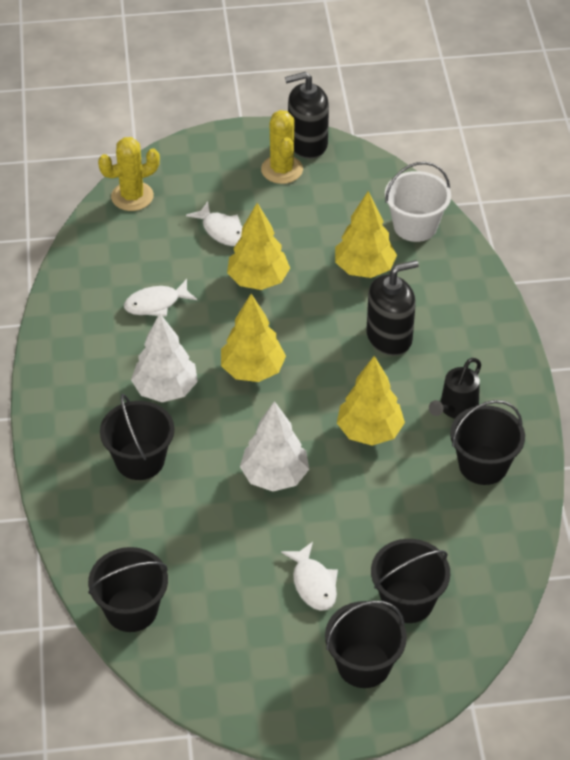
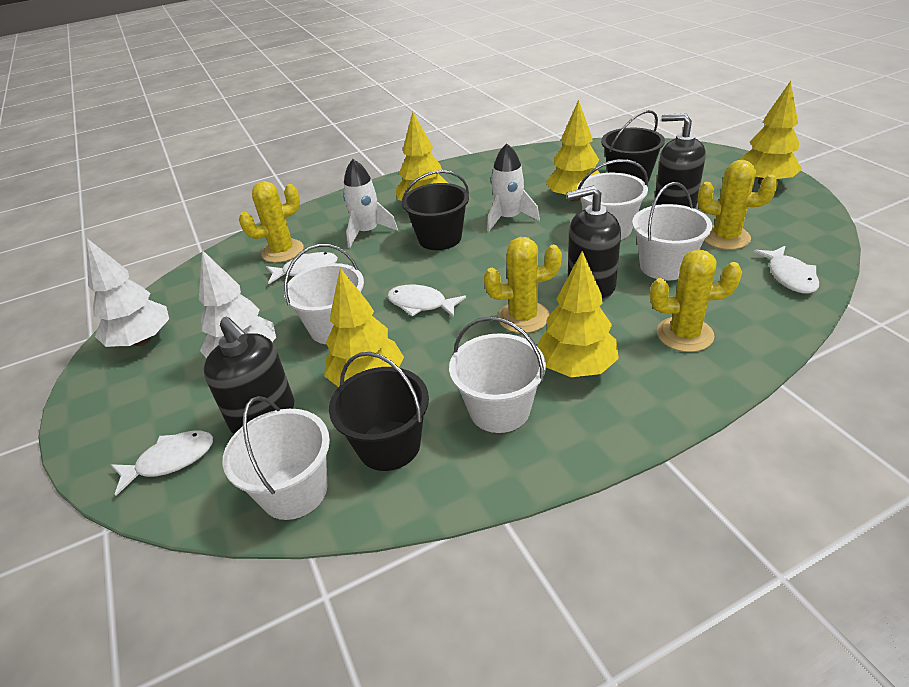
black bucket: 5 -> 3
black soap dispenser: 2 -> 3
black watering can: 1 -> 0
white bucket: 1 -> 5
white fish: 3 -> 4
white rocket: 0 -> 2
yellow cactus: 2 -> 4
yellow tree: 4 -> 5

